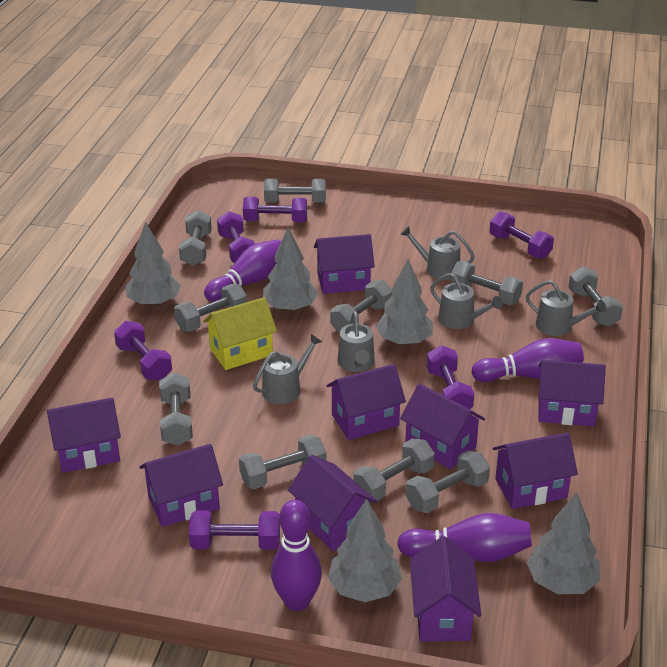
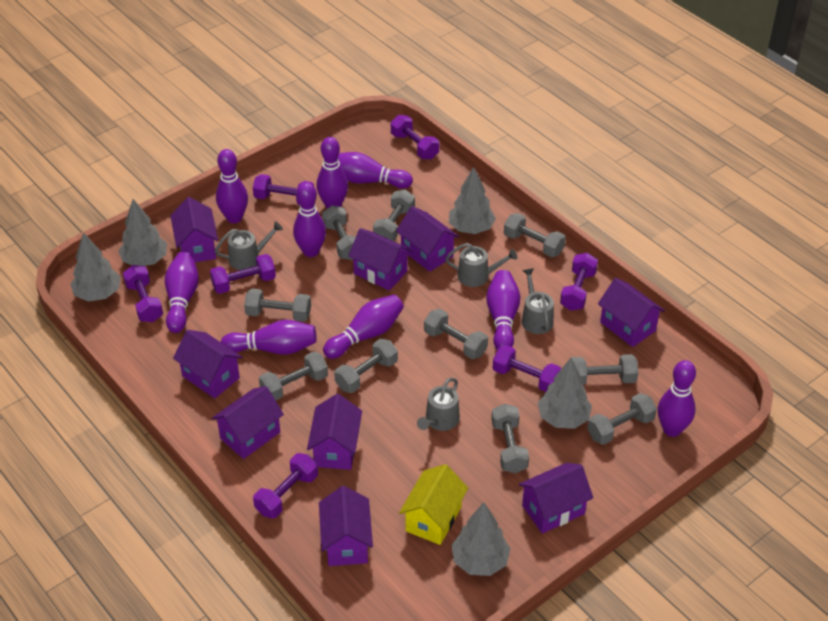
grey watering can: 5 -> 4
purple bowling pin: 4 -> 9
purple dumbbell: 6 -> 7

